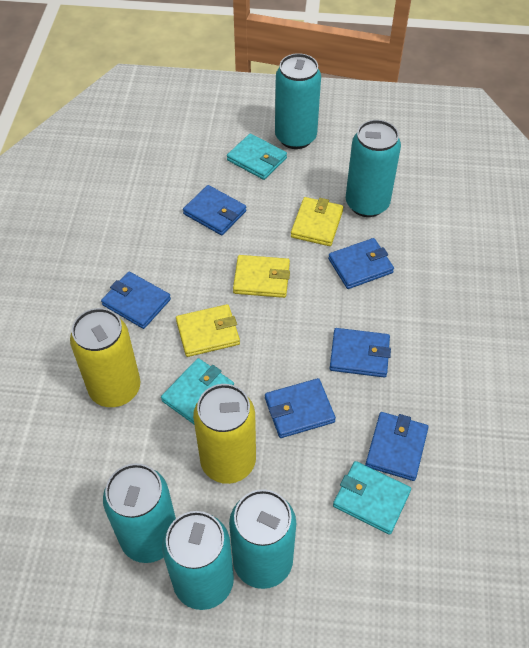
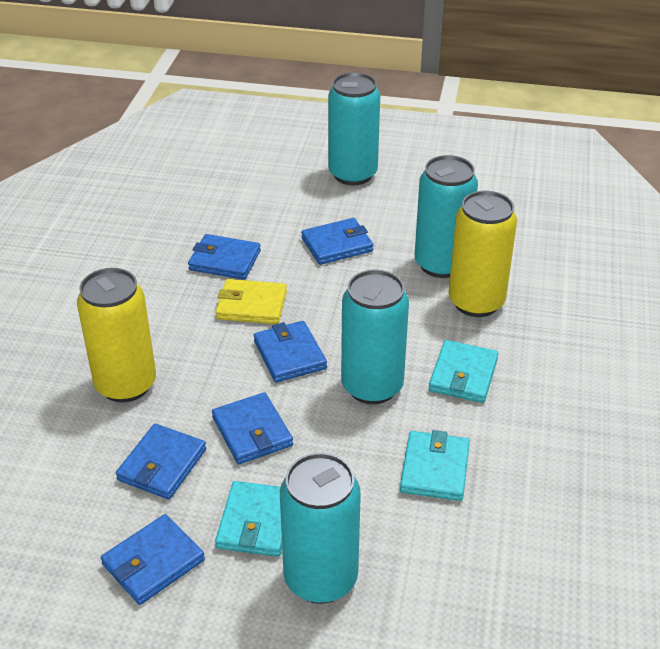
turquoise can: 5 -> 4
yellow wallet: 3 -> 1

